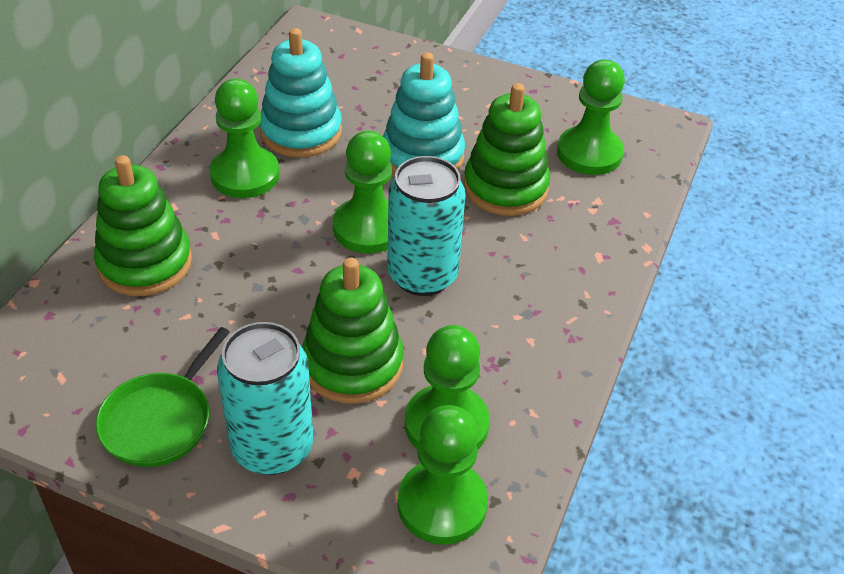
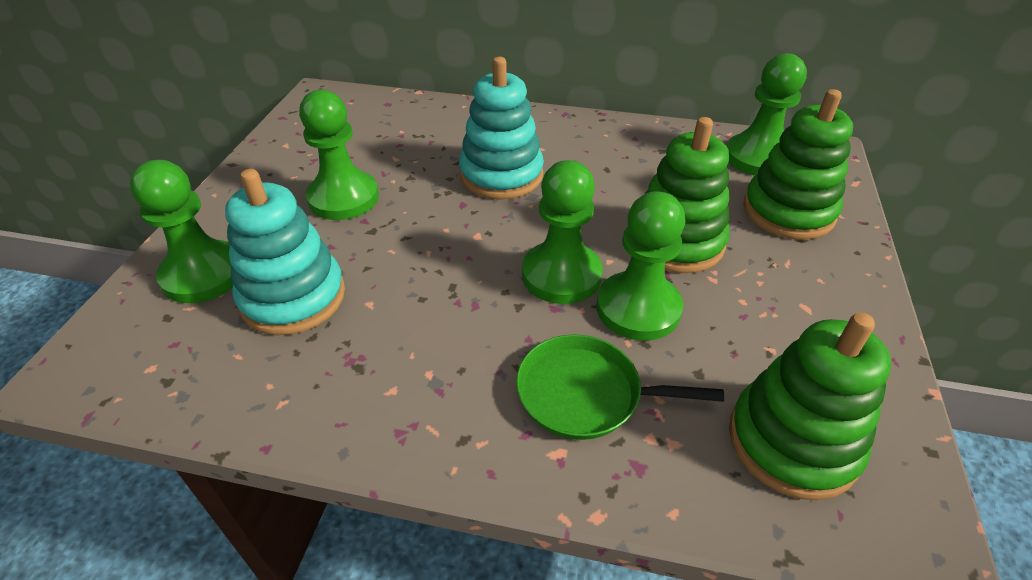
turquoise can: 2 -> 0

